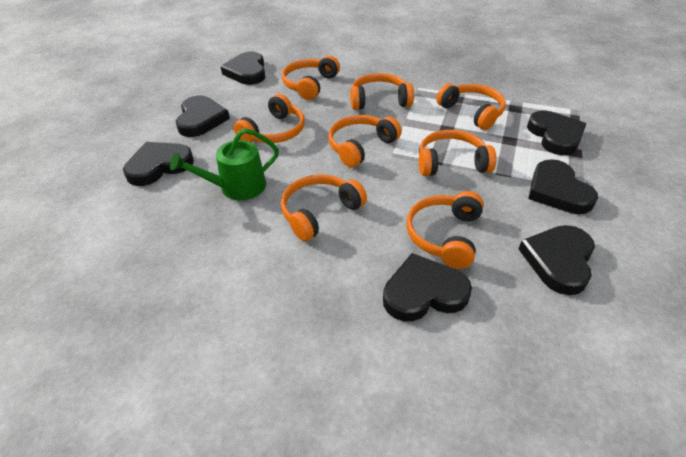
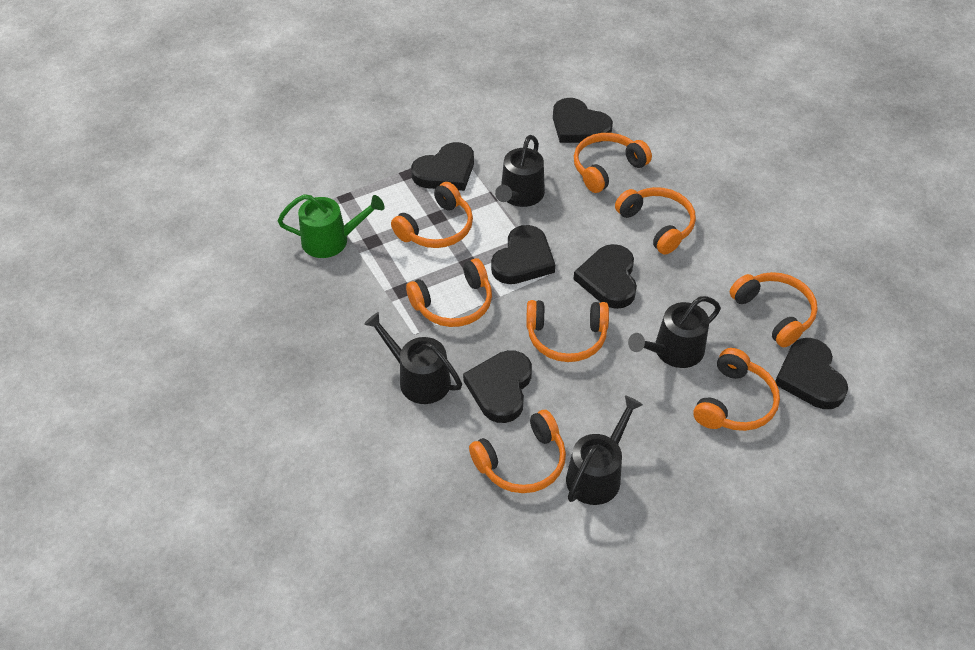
black heart: 7 -> 6
black watering can: 0 -> 4

